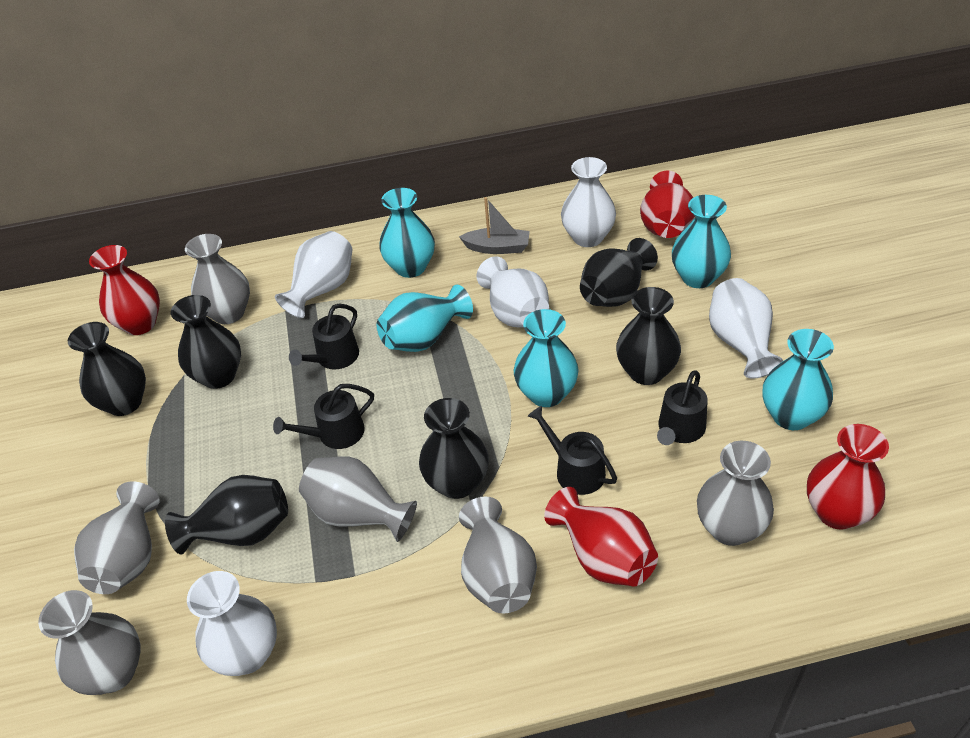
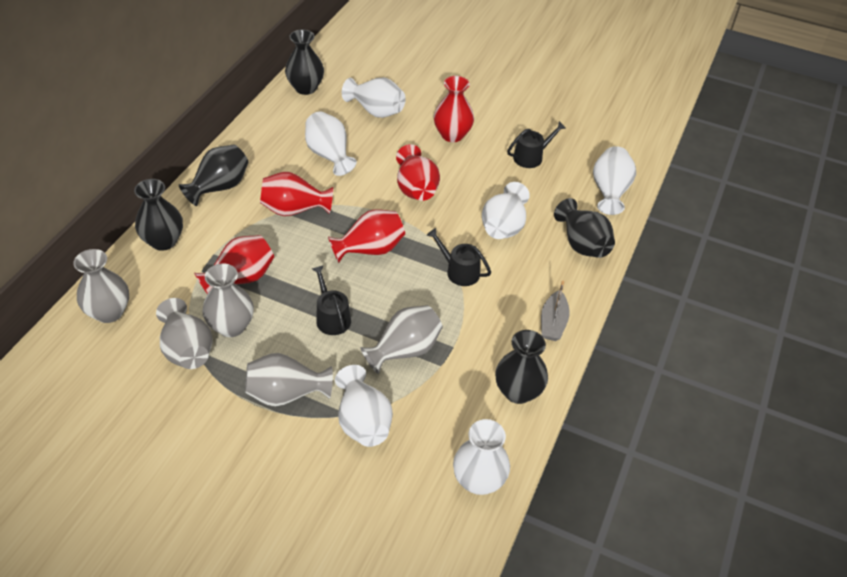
black vase: 6 -> 5
black watering can: 4 -> 3
grey vase: 6 -> 5
red vase: 4 -> 5
turquoise vase: 5 -> 0
white vase: 5 -> 6

